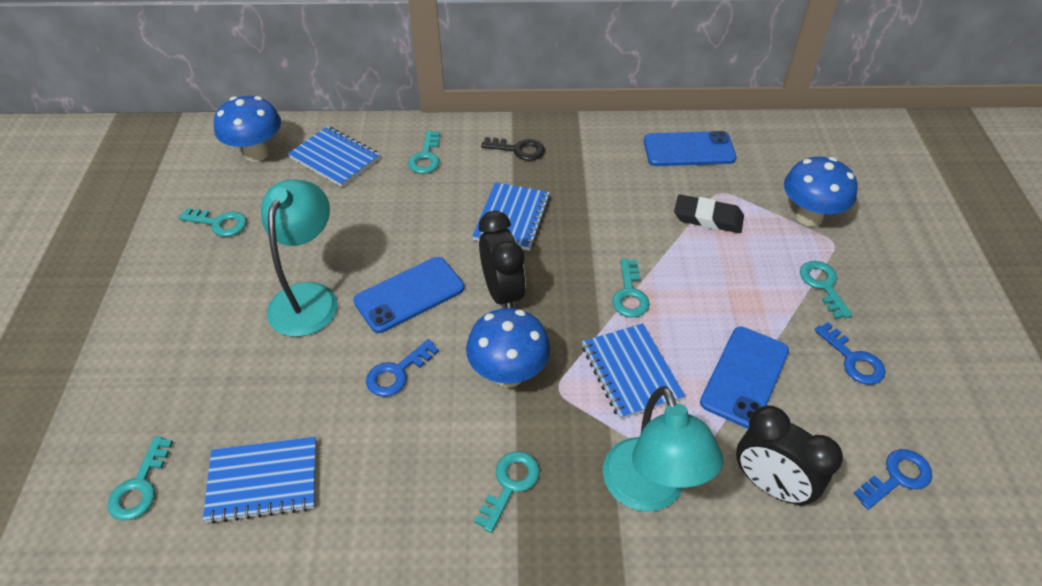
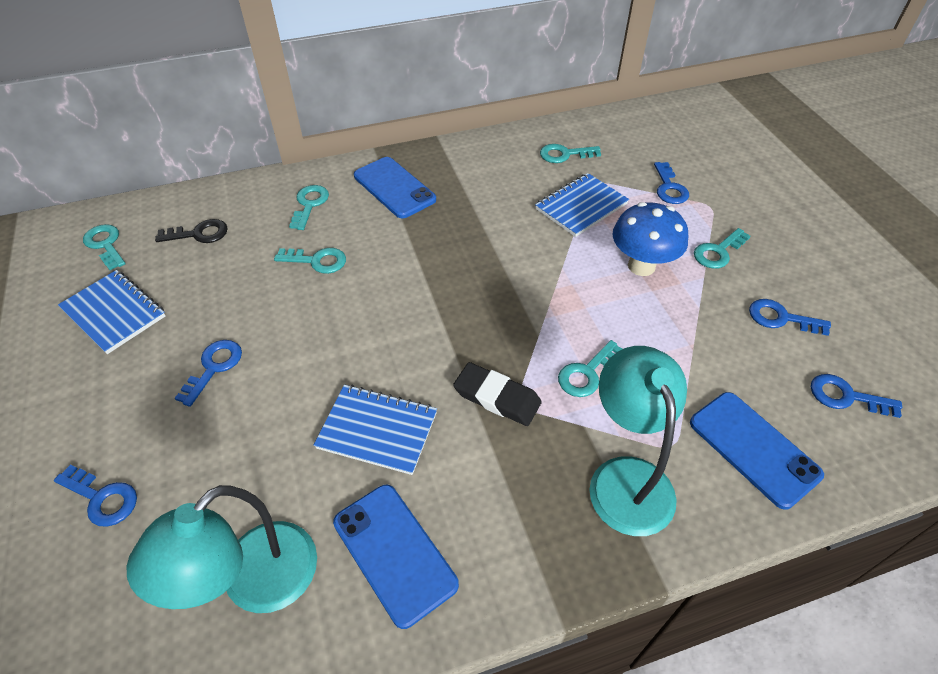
black clock: 2 -> 0
blue key: 3 -> 5
blue mushroom: 3 -> 1
blue notebook: 4 -> 3

